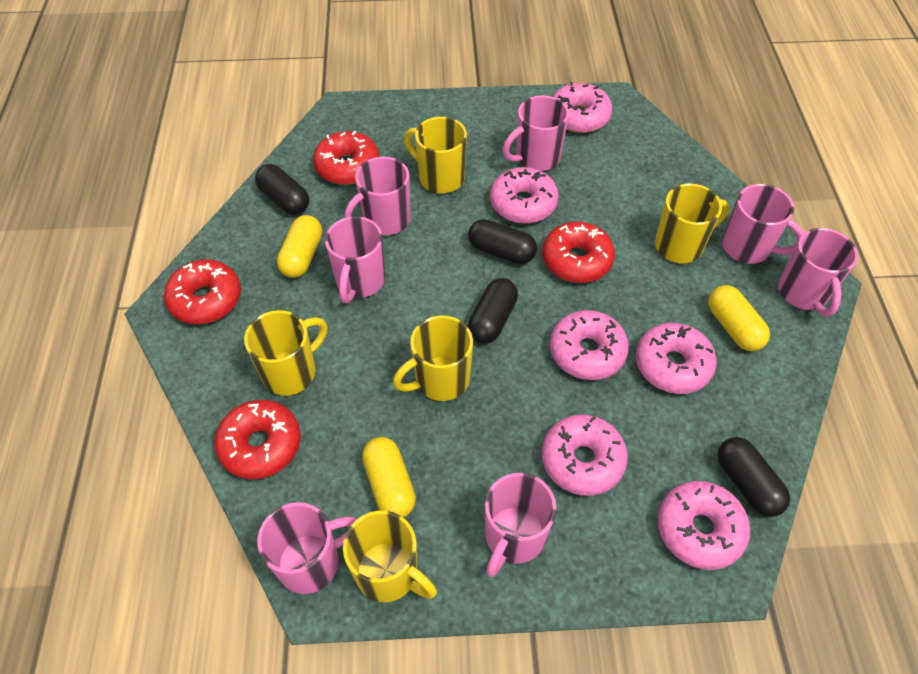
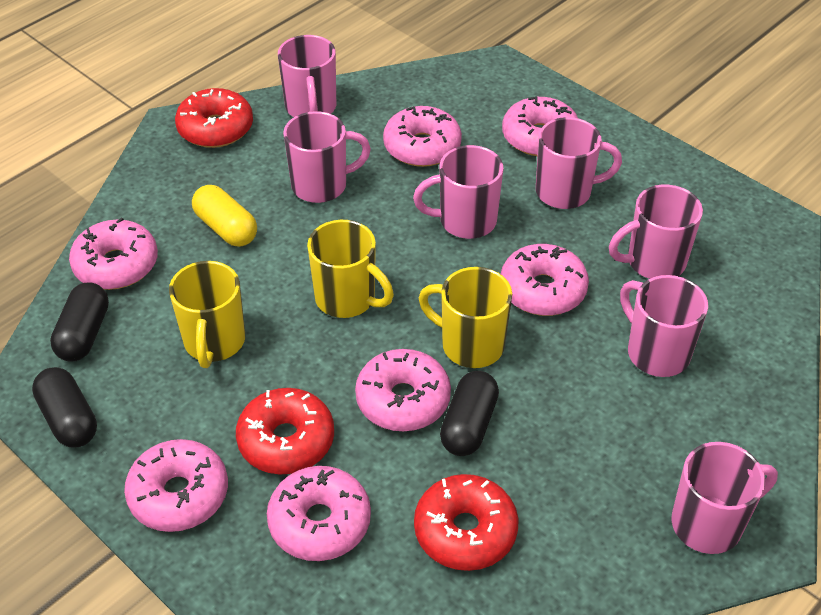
black capsule: 4 -> 3
pink donut: 6 -> 7
red donut: 4 -> 3
yellow capsule: 3 -> 1
yellow mug: 5 -> 3

